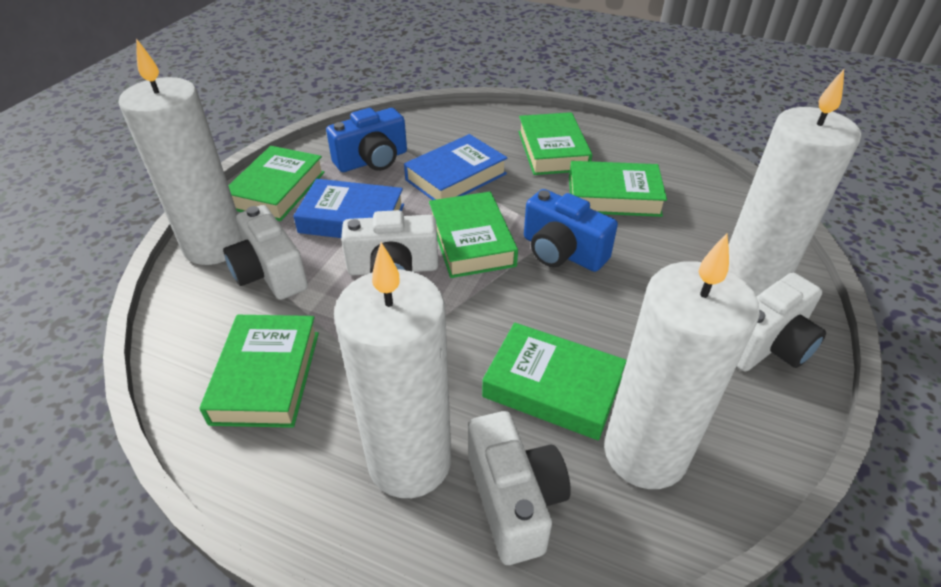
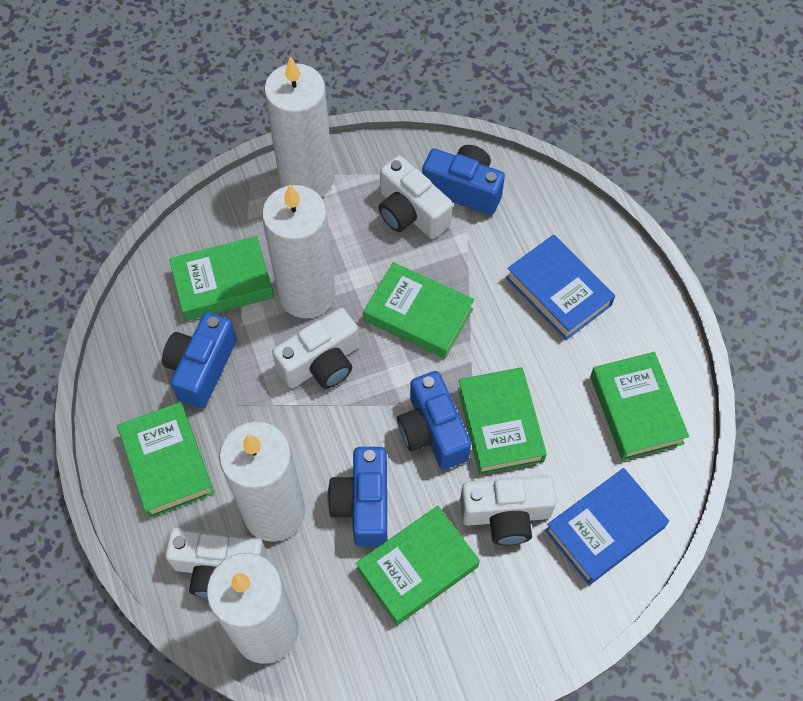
blue camera: 2 -> 4

